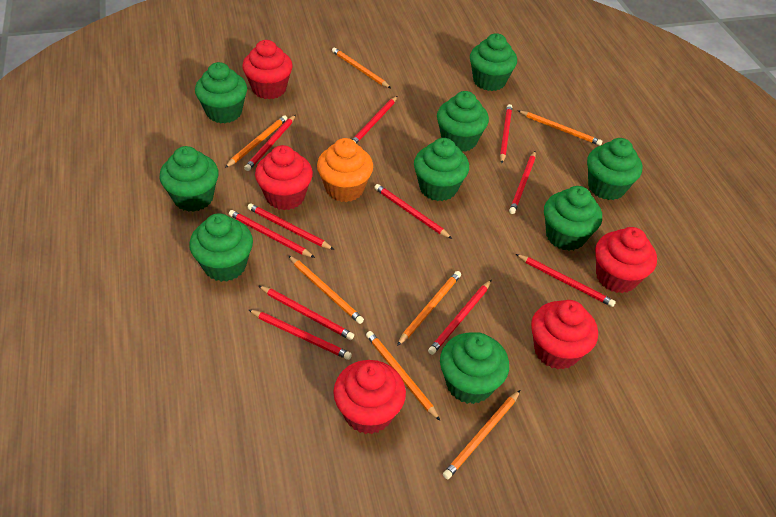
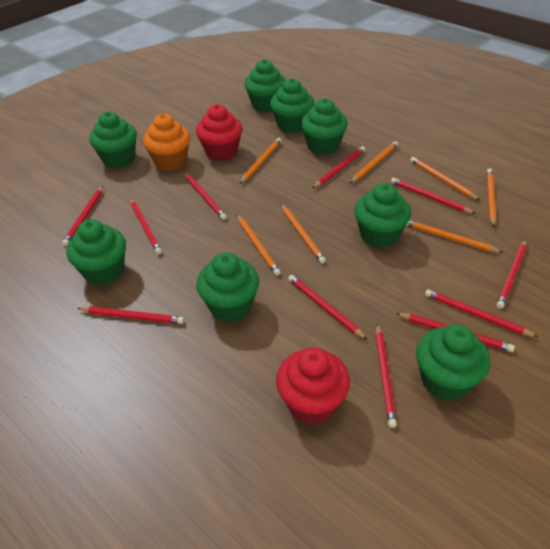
green cupcake: 9 -> 8
red cupcake: 5 -> 2

